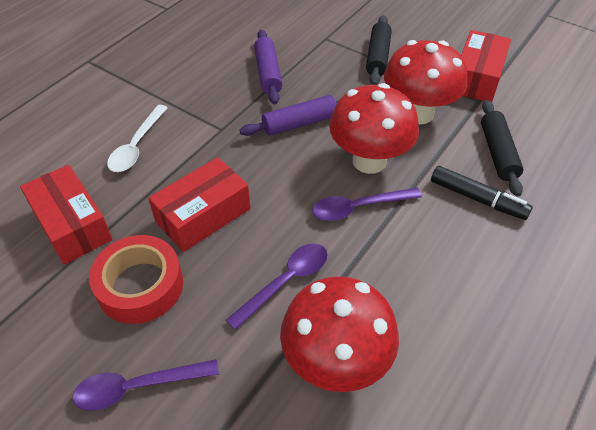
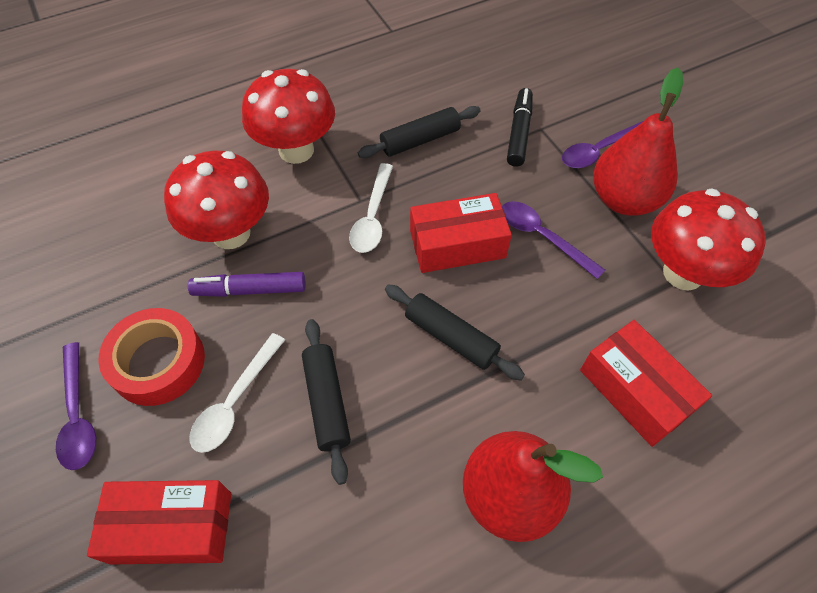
black rolling pin: 2 -> 3
purple marker: 0 -> 1
purple rolling pin: 2 -> 0
red pear: 0 -> 2
white spoon: 1 -> 2

